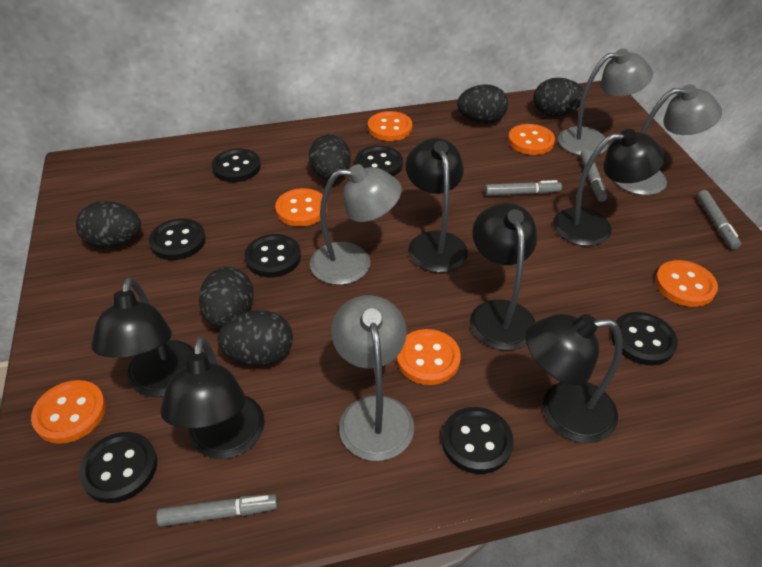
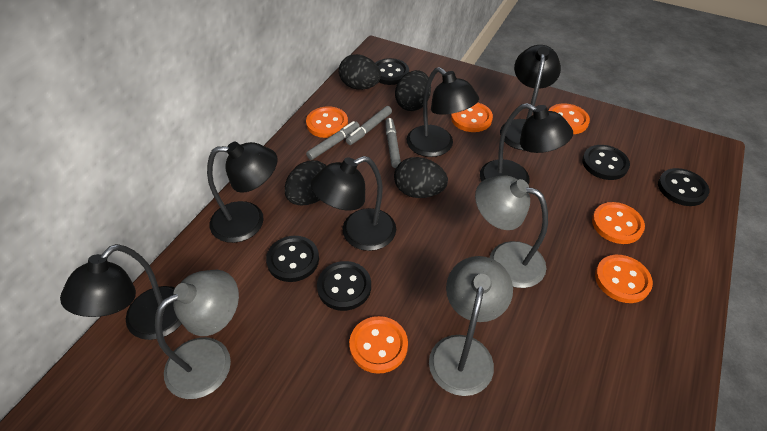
black button: 7 -> 5
black egg: 6 -> 4
grey lamp: 4 -> 3
grey marker: 4 -> 3

